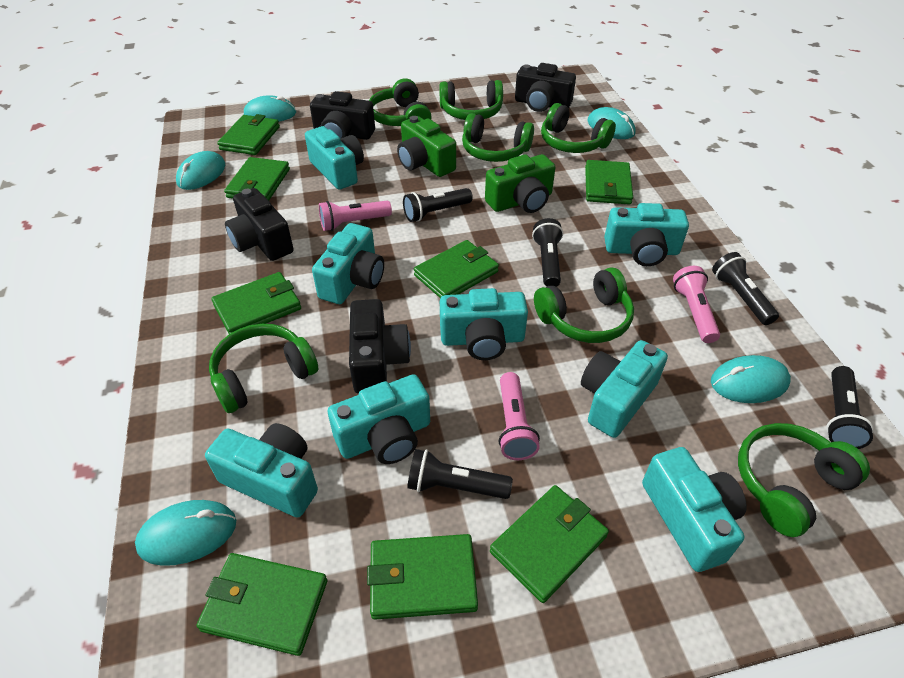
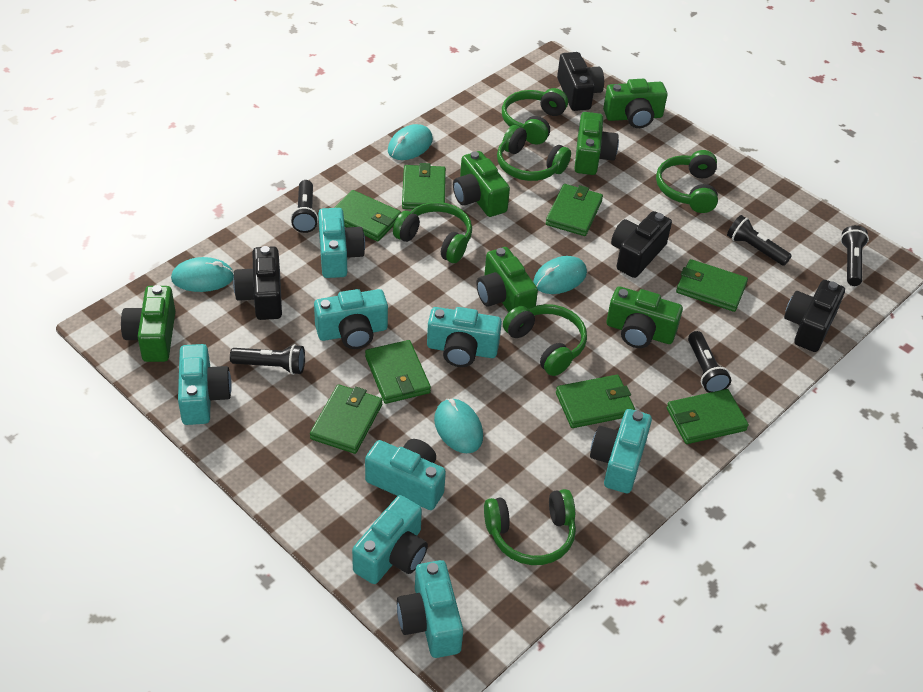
green camera: 2 -> 6
green headphones: 7 -> 6
pink flashlight: 3 -> 0
turquoise mouse: 5 -> 4

